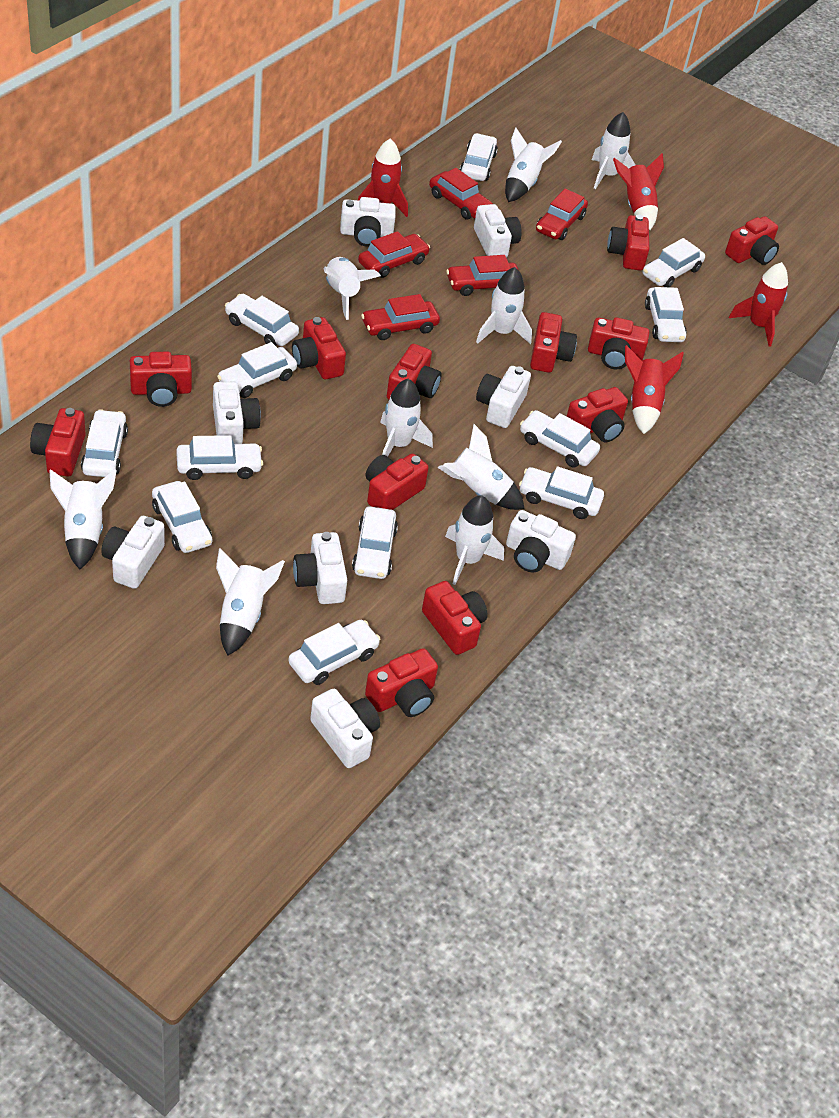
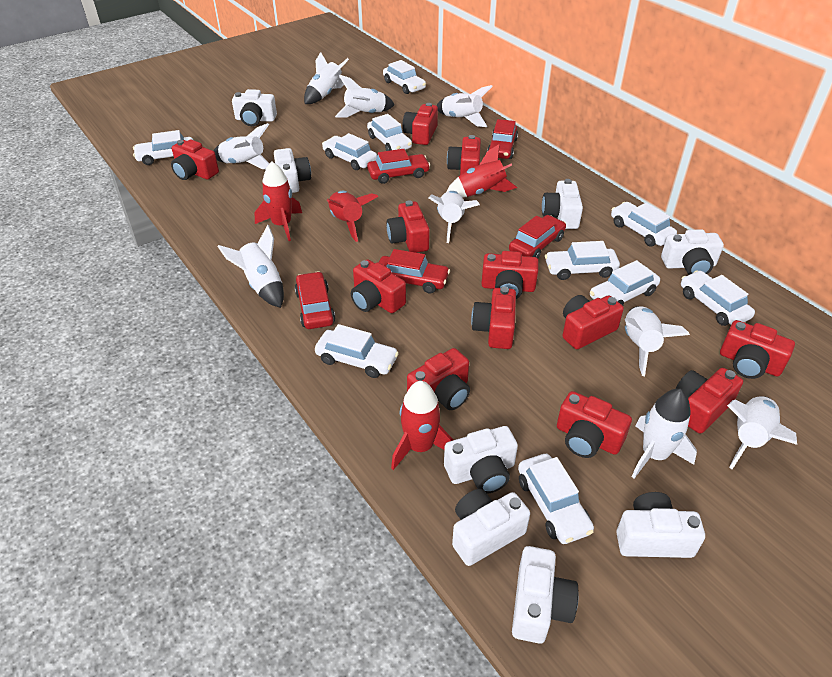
white car: 12 -> 10

